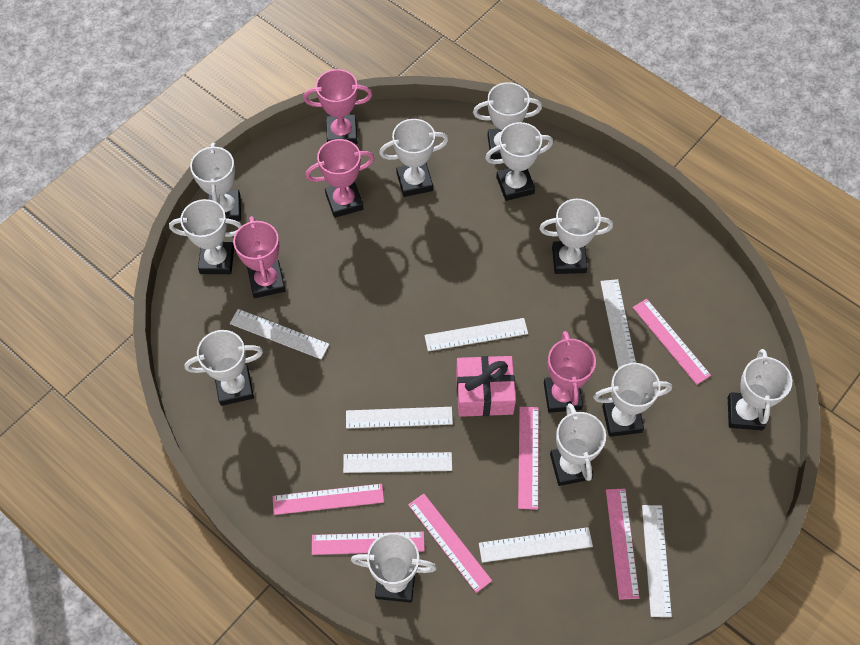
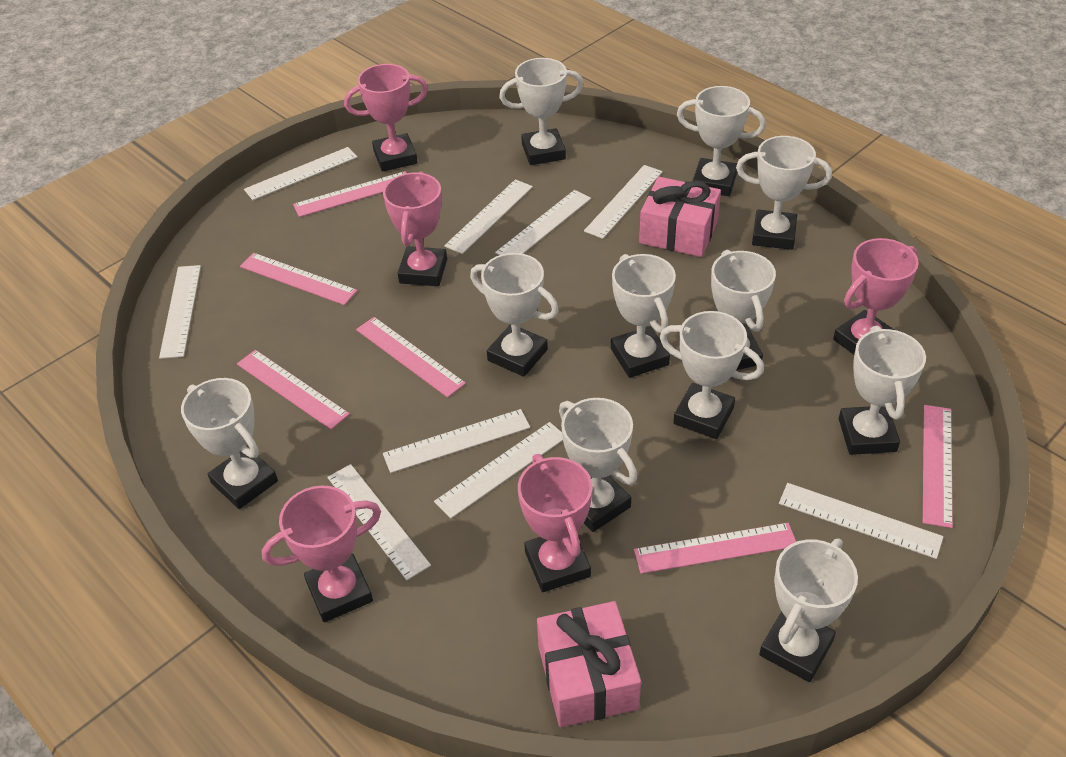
pink gift: 1 -> 2
pink trophy: 4 -> 5
white ruler: 7 -> 9

